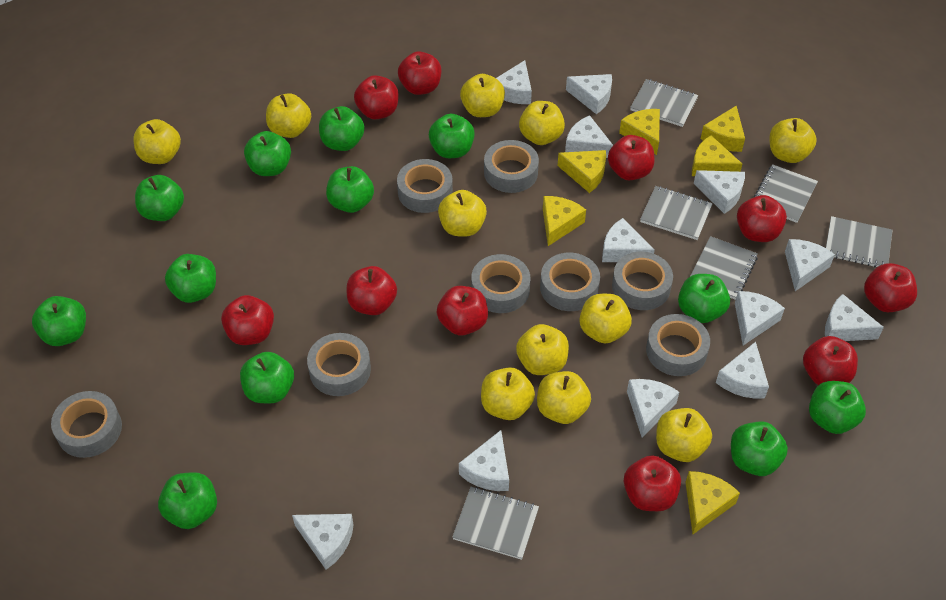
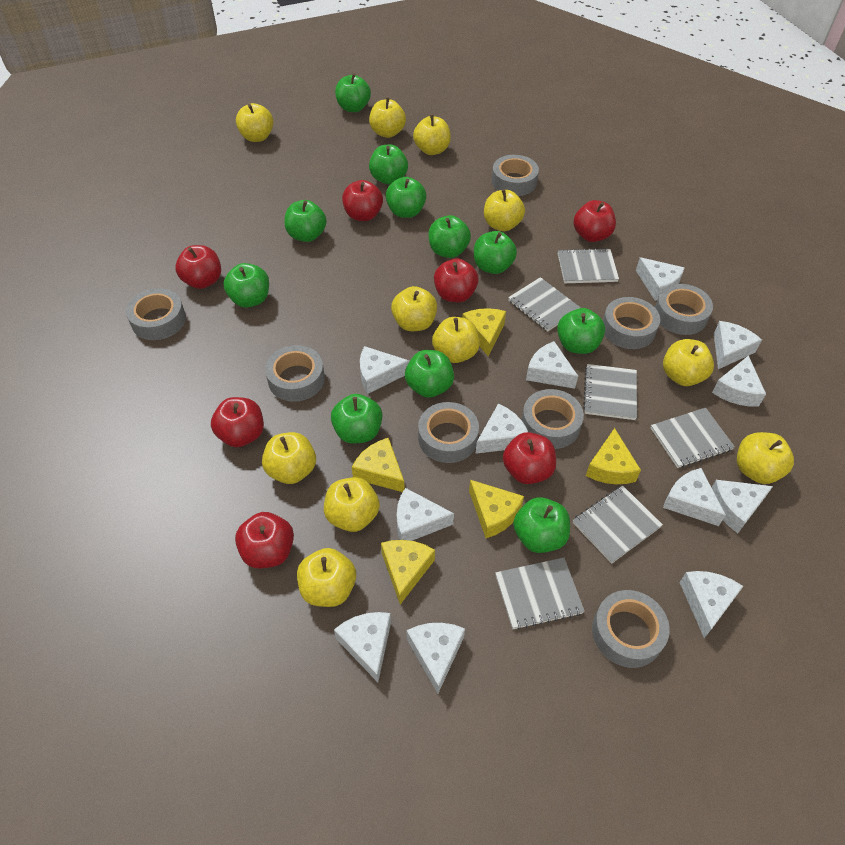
green apple: 12 -> 11
red apple: 10 -> 7
yellow cheese: 6 -> 5

